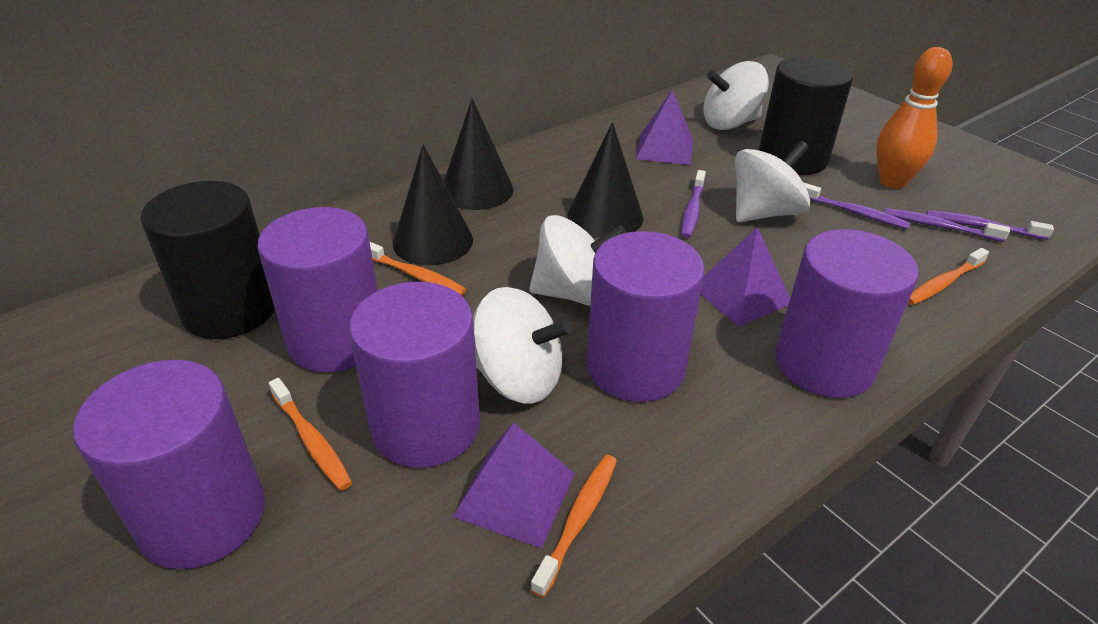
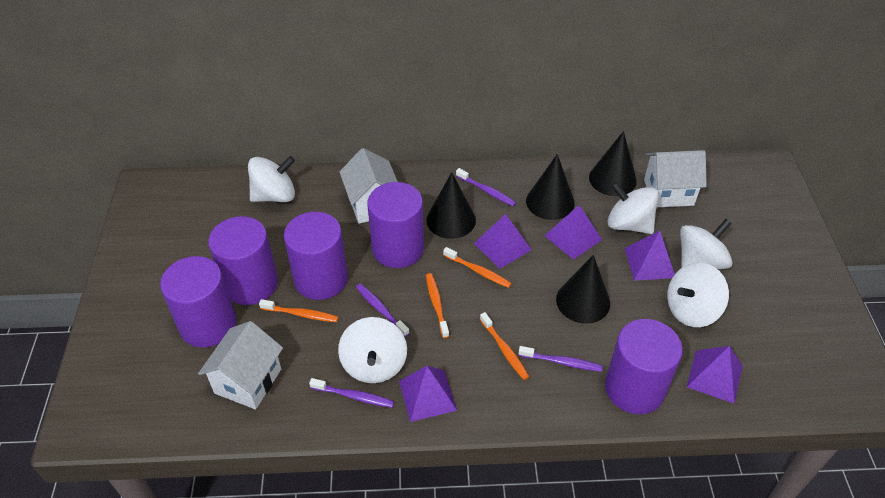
black cone: 3 -> 4
black cylinder: 2 -> 0
orange bowling pin: 1 -> 0
purple pyramid: 3 -> 5
white house: 0 -> 3
white spinning top: 4 -> 5

